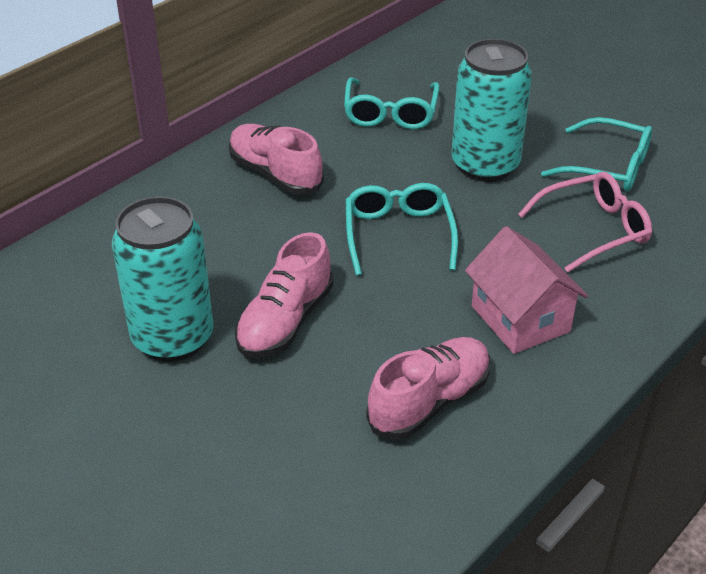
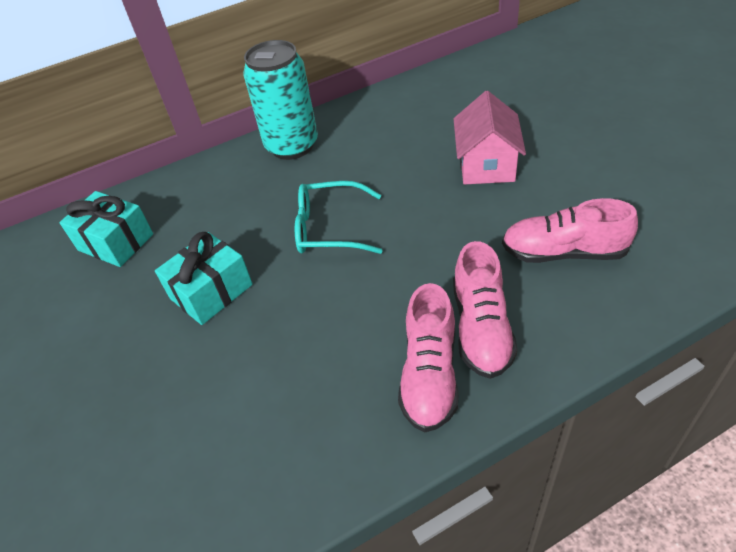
pink glasses: 1 -> 0
turquoise can: 2 -> 1
turquoise gift: 0 -> 2
turquoise glasses: 3 -> 1

